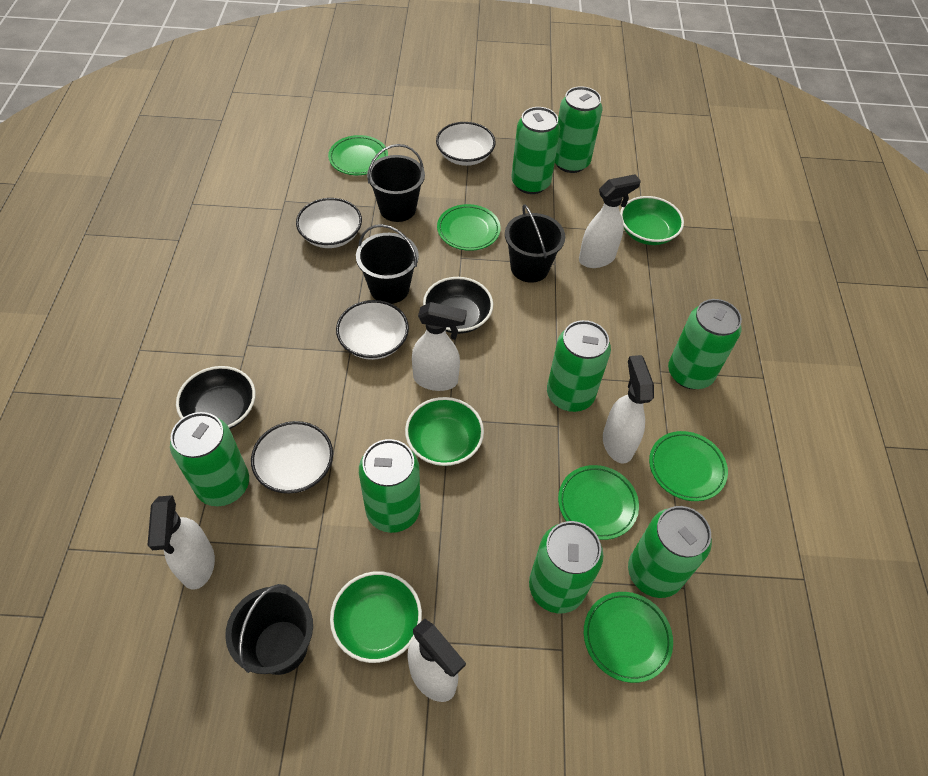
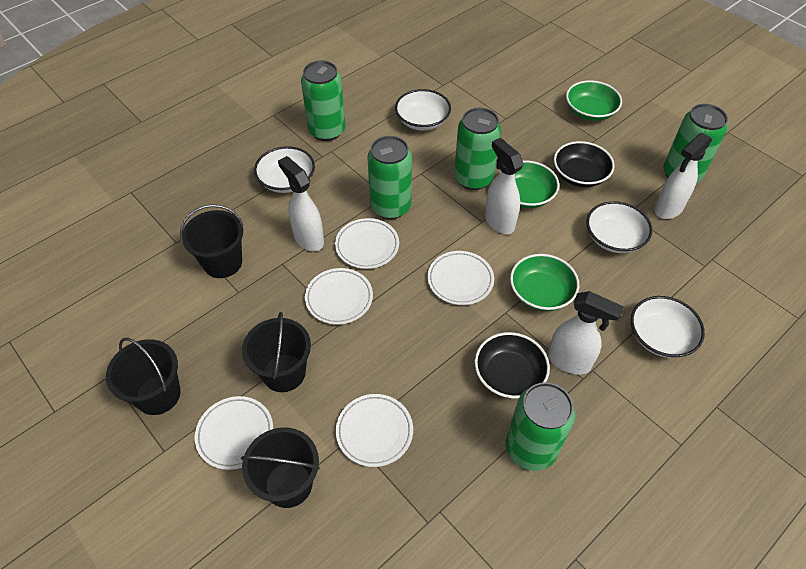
green can: 8 -> 5
green plate: 5 -> 0
white plate: 0 -> 5
white spray bottle: 5 -> 4

